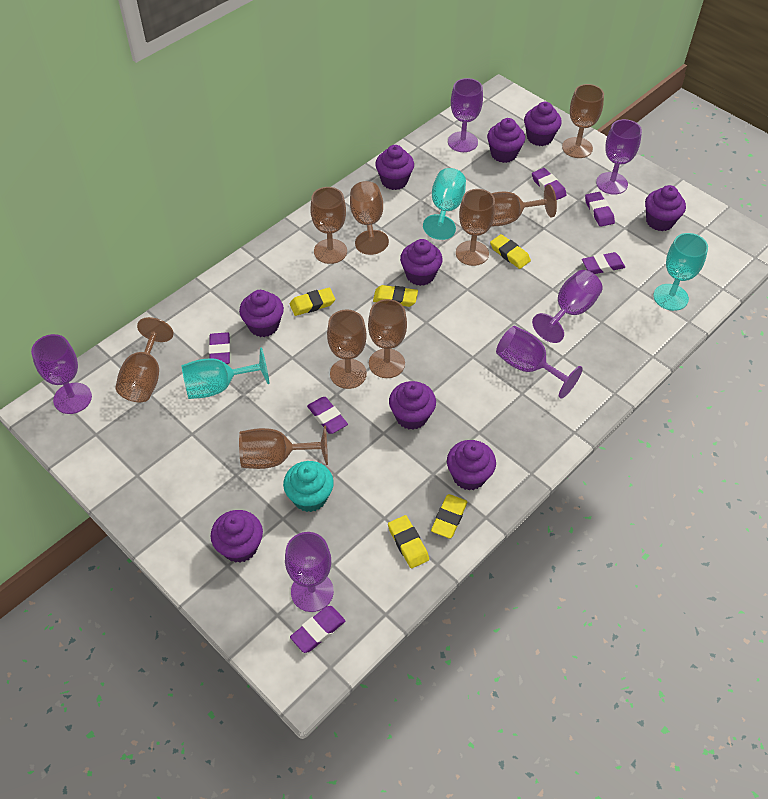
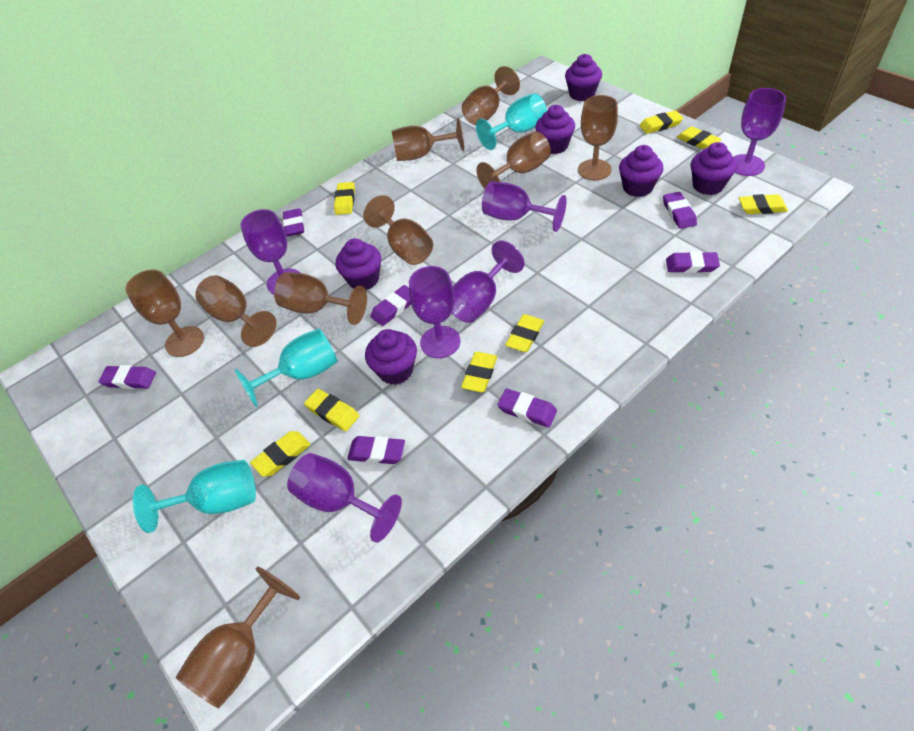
purple cupcake: 9 -> 6
purple eraser: 6 -> 7
turquoise cupcake: 1 -> 0
yellow eraser: 5 -> 8

